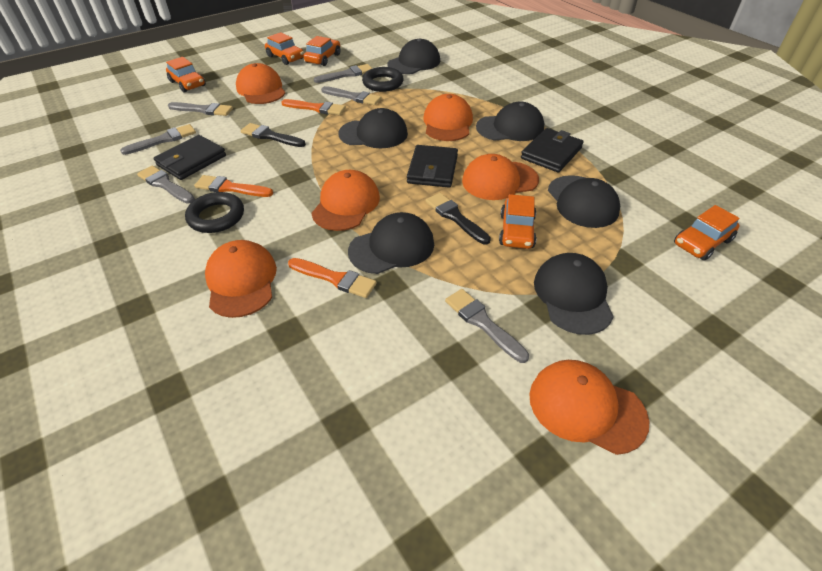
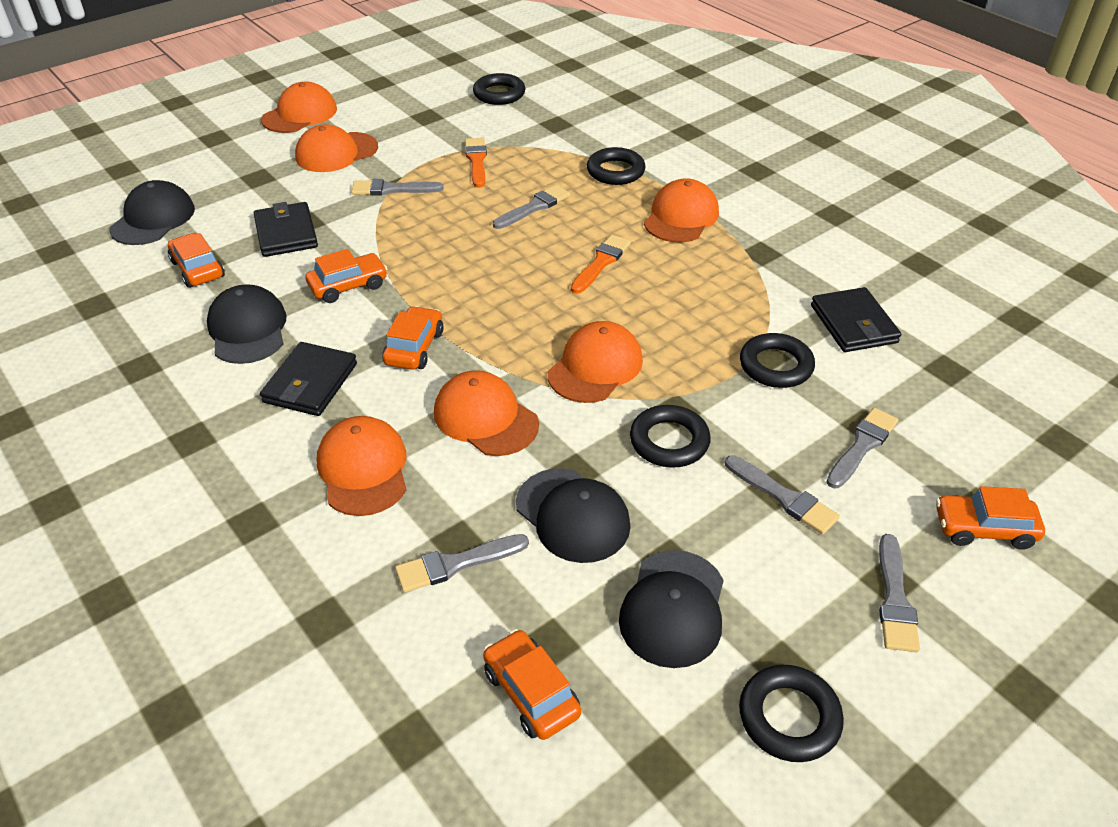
black brush: 2 -> 0
black cap: 6 -> 4
black ring: 2 -> 5
orange brush: 3 -> 2

